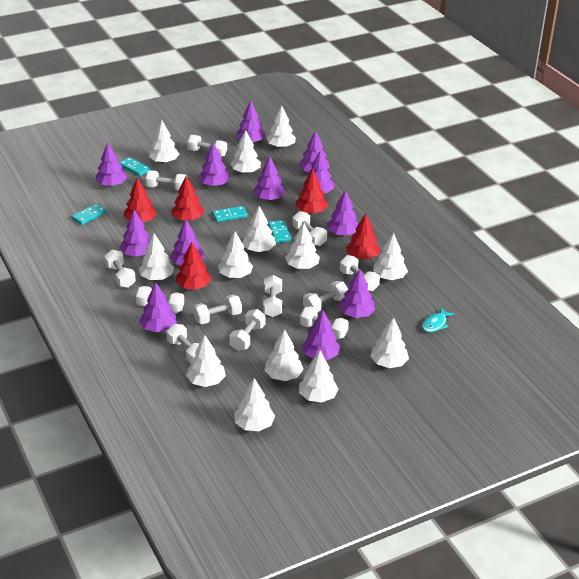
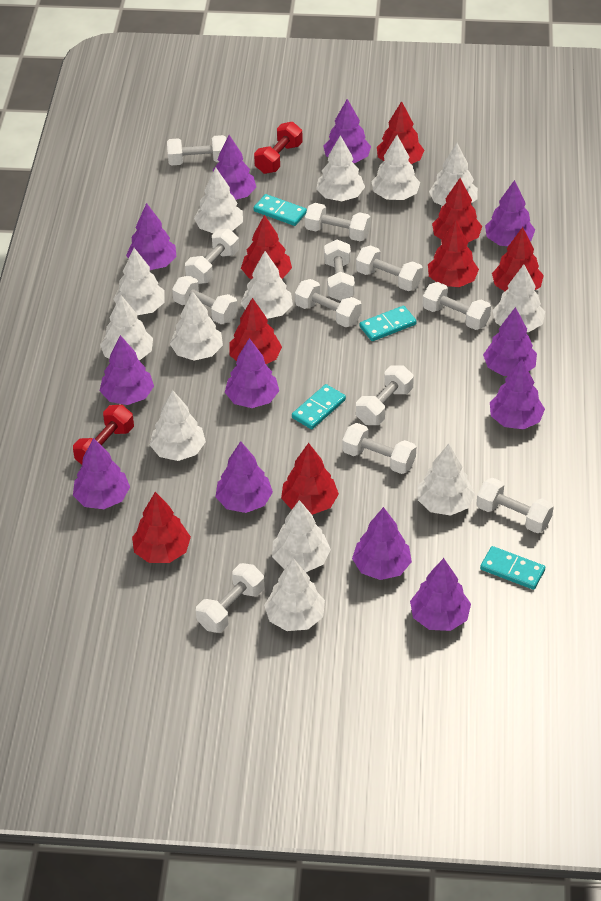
red dumbbell: 0 -> 2
red tree: 5 -> 8
turquoise fish: 1 -> 0

